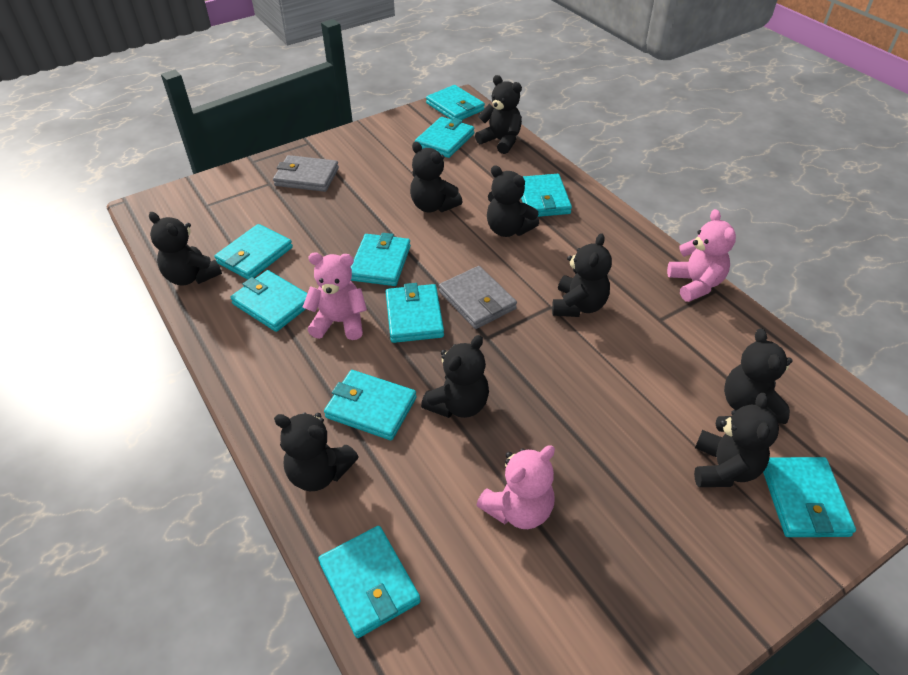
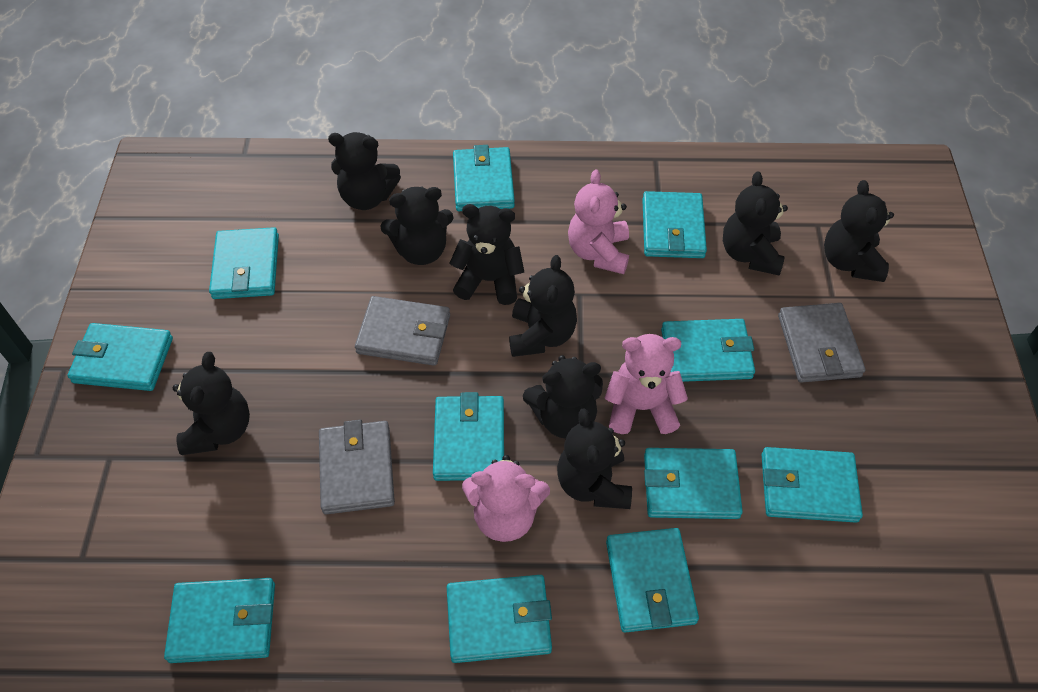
grey wallet: 2 -> 3
turquoise wallet: 10 -> 11

